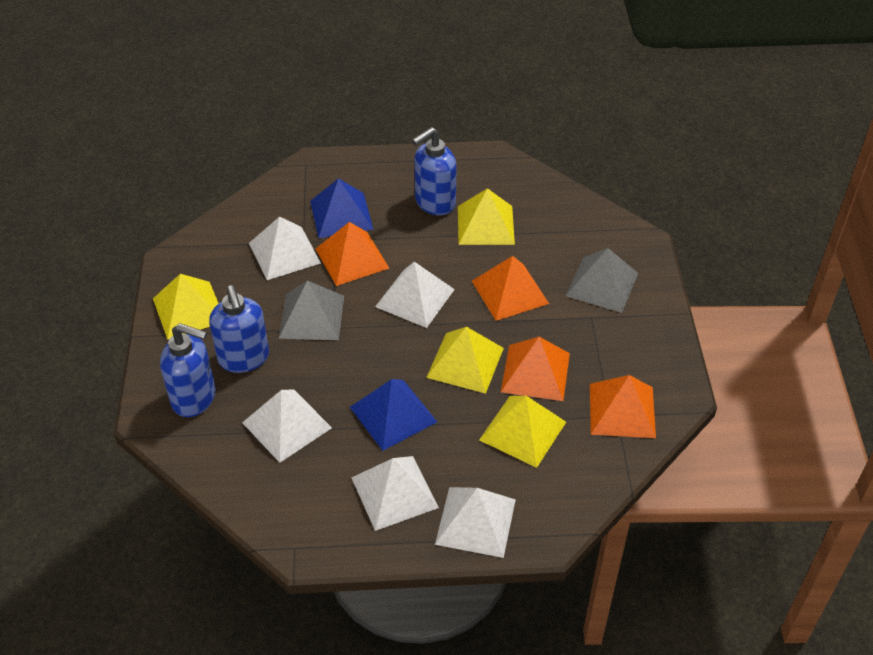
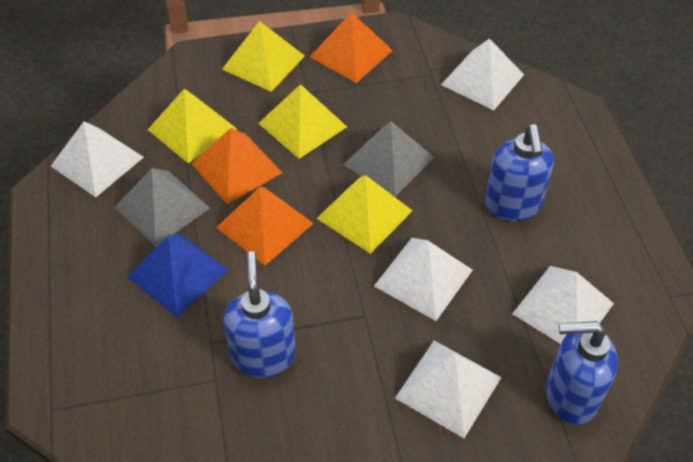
blue pyramid: 2 -> 1
orange pyramid: 4 -> 3

